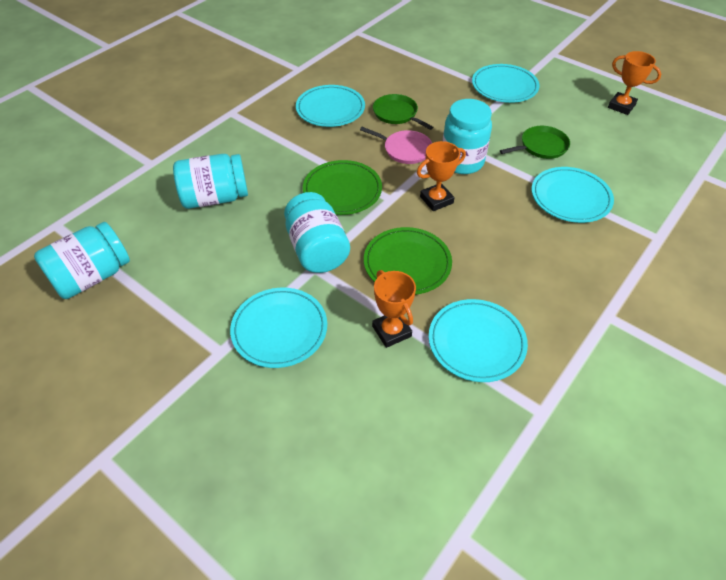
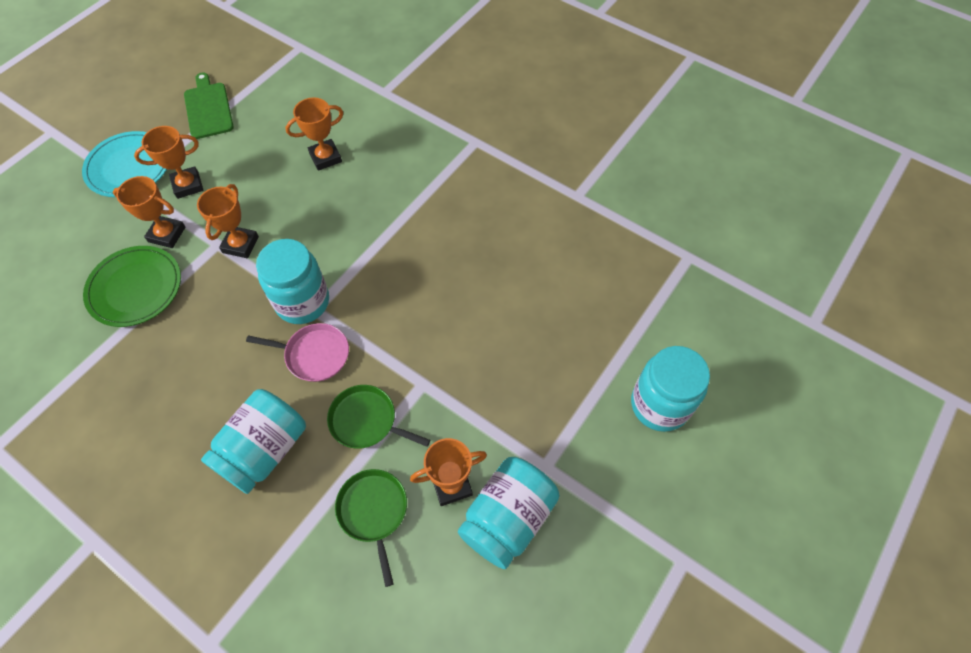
green cutting board: 0 -> 1
green plate: 2 -> 1
orange trophy: 3 -> 5
turquoise plate: 5 -> 1

